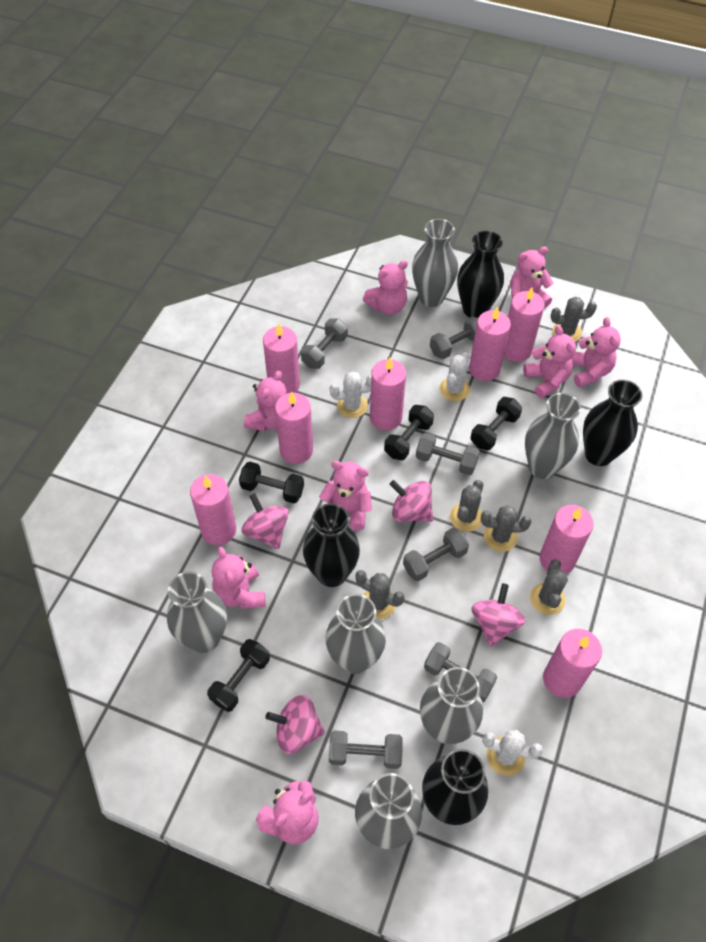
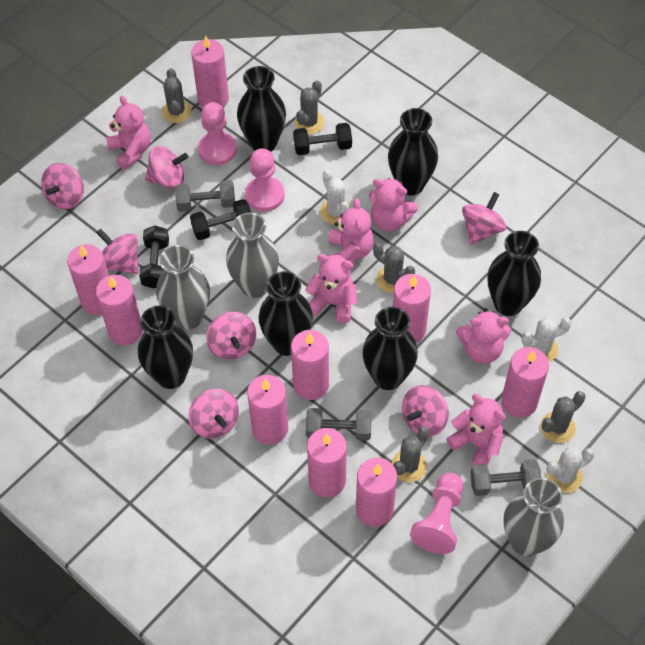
black dumbbell: 4 -> 3
black vase: 4 -> 6
grey dumbbell: 6 -> 3
grey vase: 6 -> 3
pink candle: 8 -> 9
pink pawn: 0 -> 3
pink spinning top: 4 -> 7
pink teddy bear: 8 -> 6

